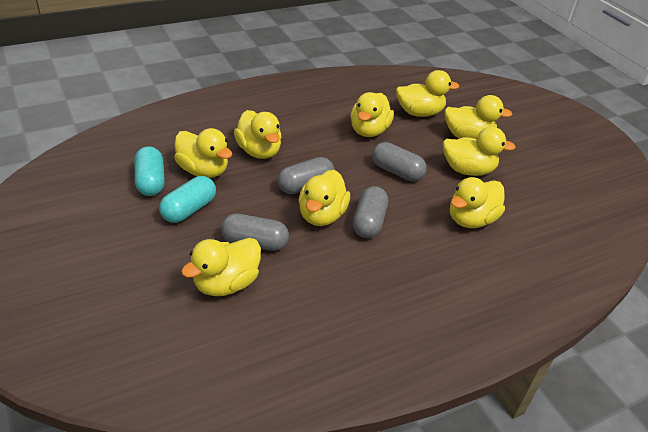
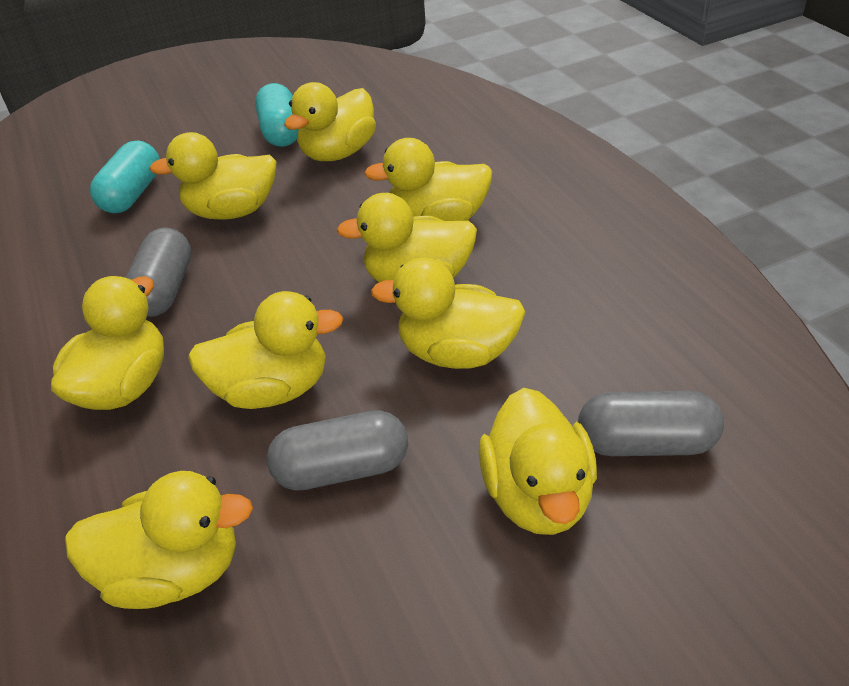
grey capsule: 4 -> 3

